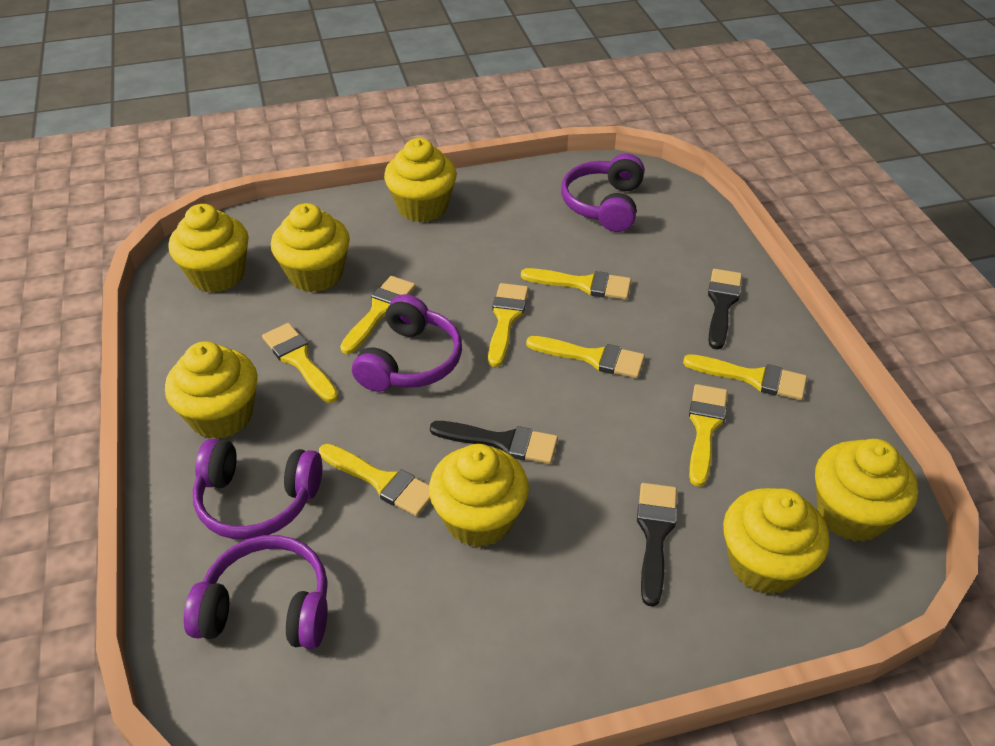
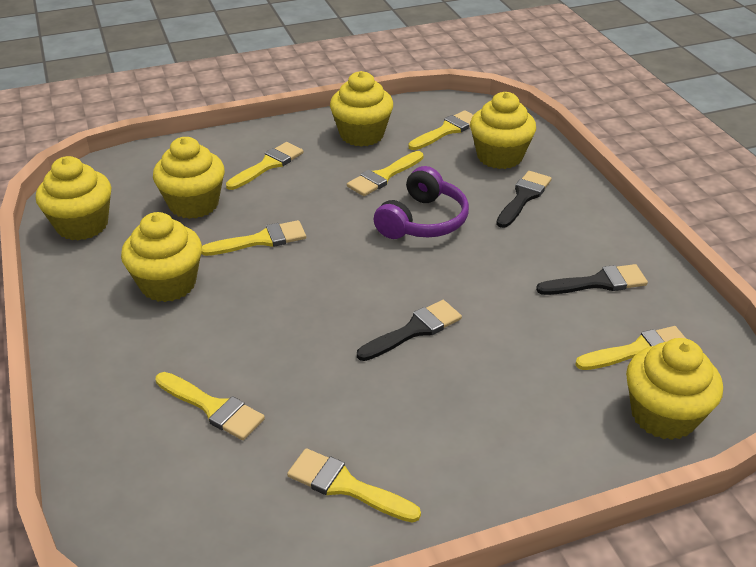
purple headphones: 4 -> 1
yellow brush: 8 -> 7
yellow cupcake: 7 -> 6

